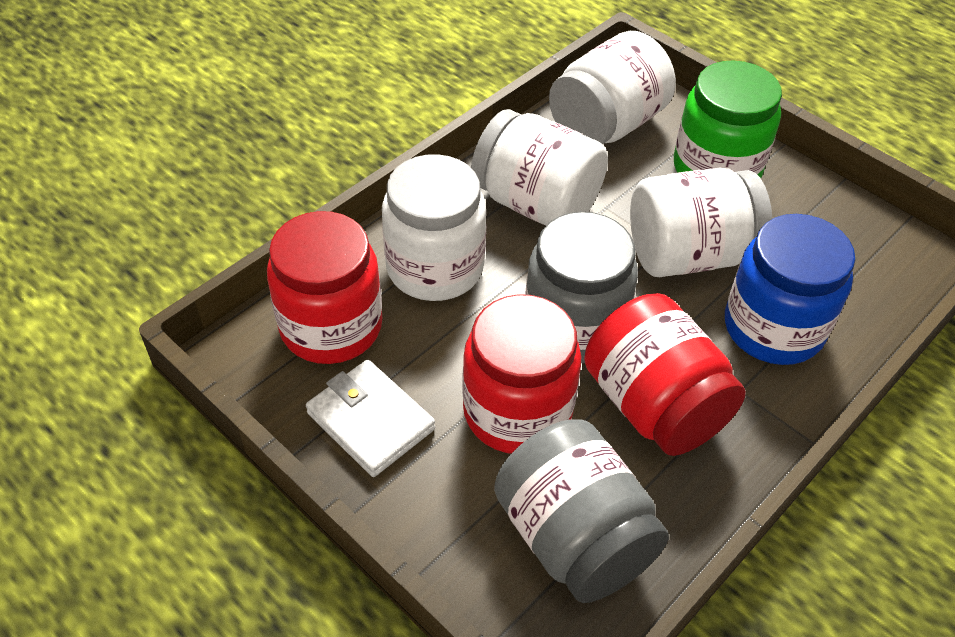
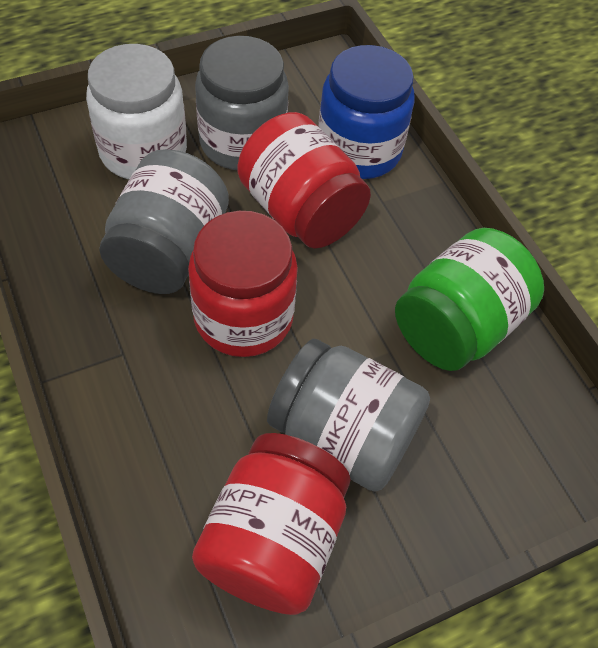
grey jar: 2 -> 3
white jar: 4 -> 1
white wallet: 1 -> 0

